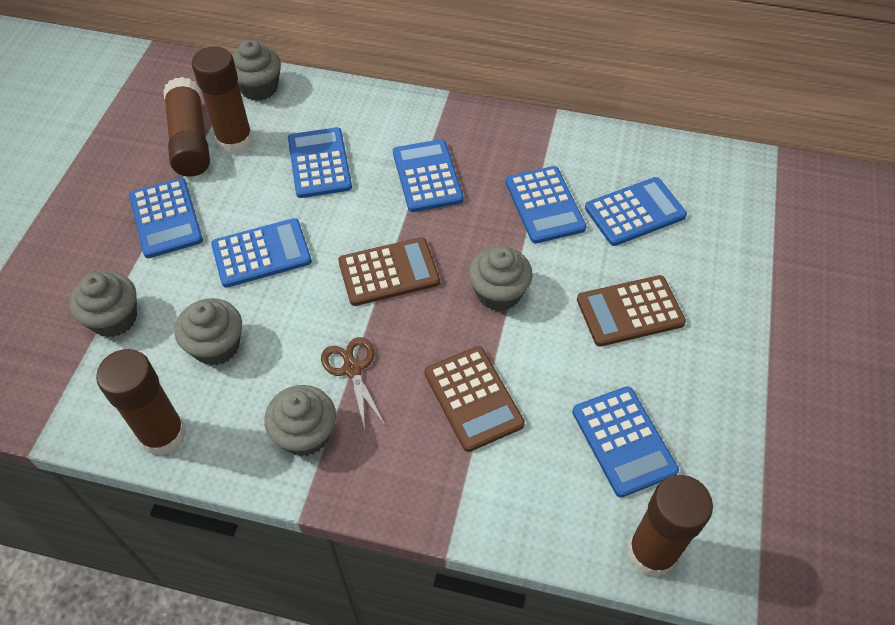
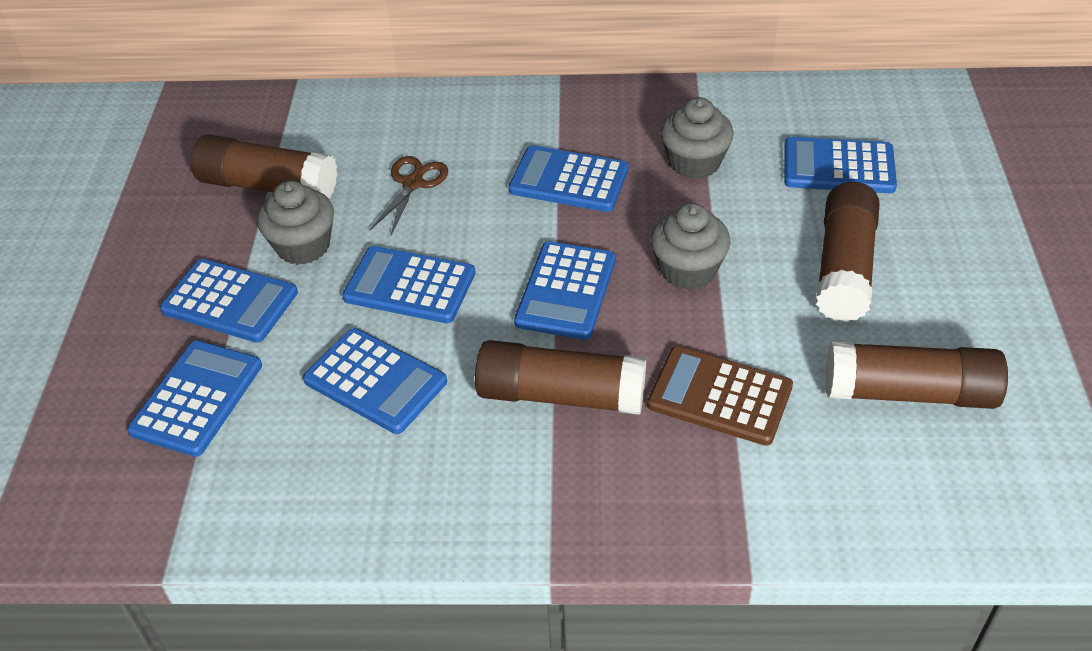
brown calculator: 3 -> 1
grey cupcake: 5 -> 3

